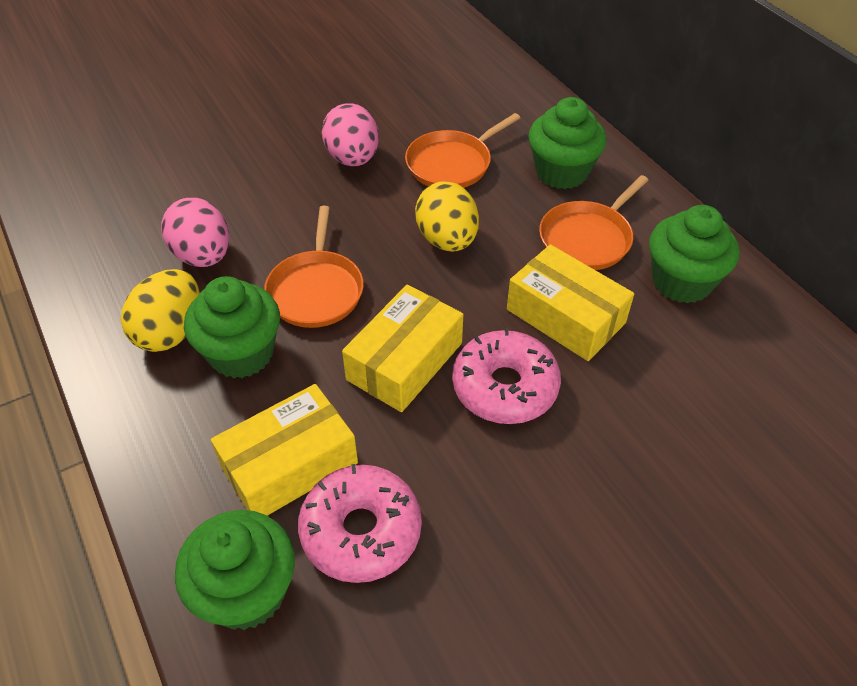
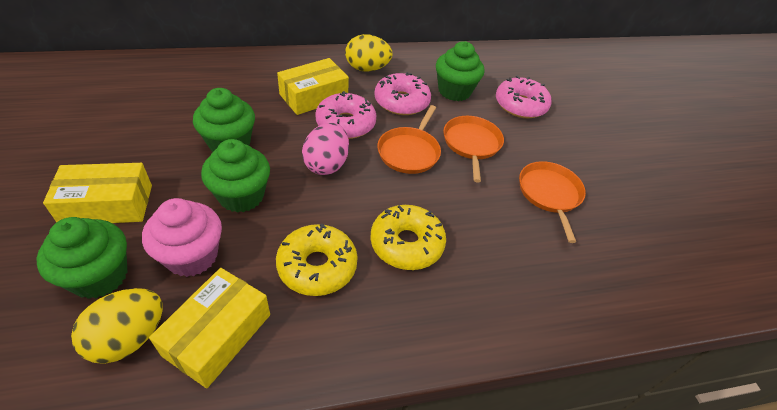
pink cupcake: 0 -> 1
pink donut: 2 -> 3
pink egg: 2 -> 1
yellow donut: 0 -> 2

